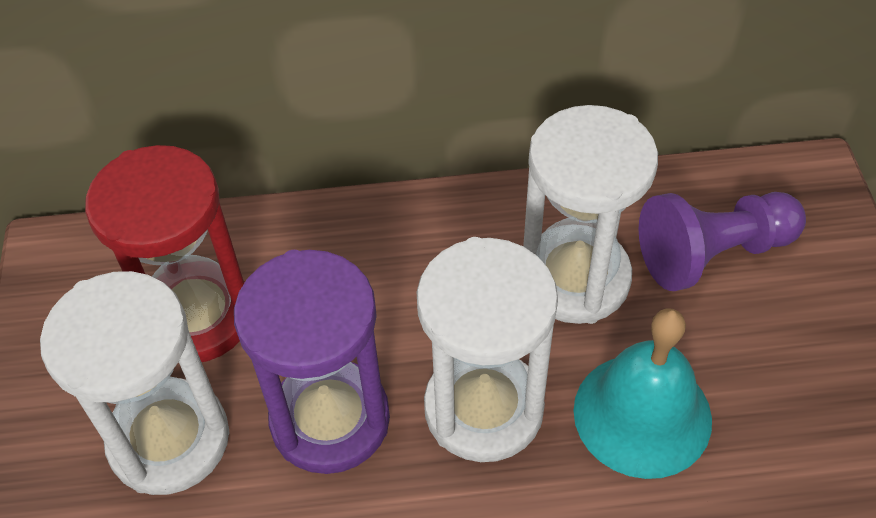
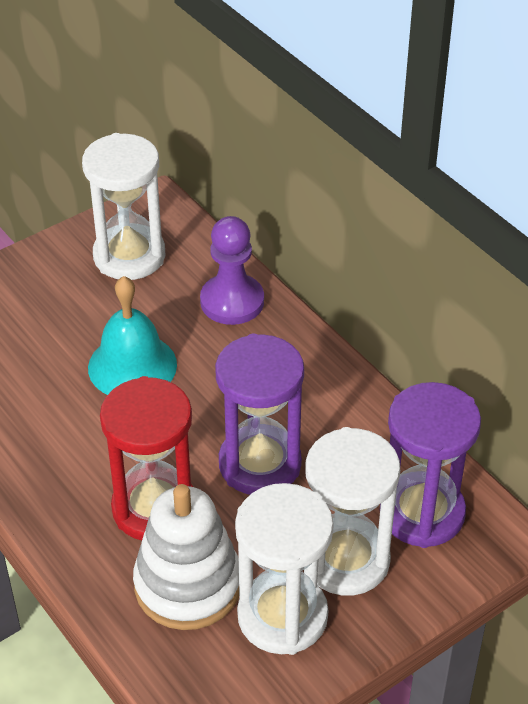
purple hourglass: 1 -> 2
white stacking toy: 0 -> 1

